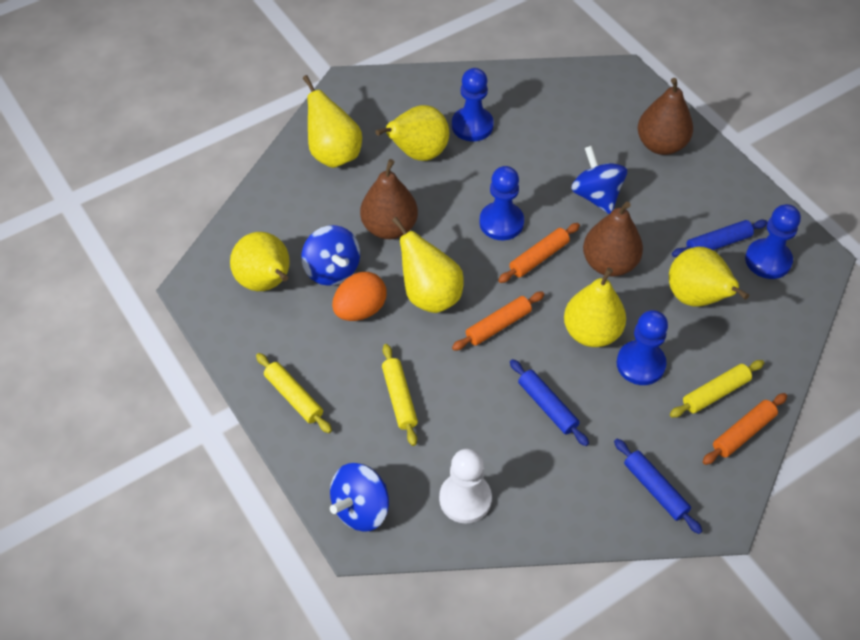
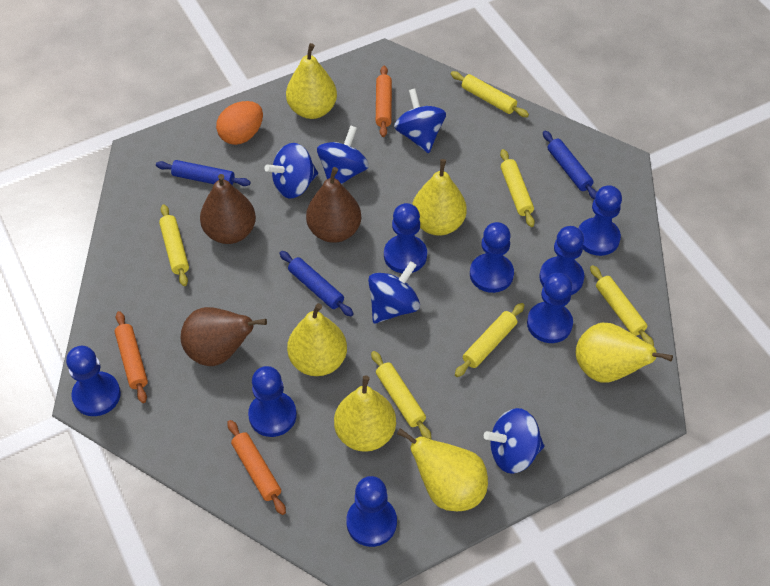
blue pawn: 4 -> 8
blue spinning top: 3 -> 5
white pawn: 1 -> 0
yellow rolling pin: 3 -> 6

